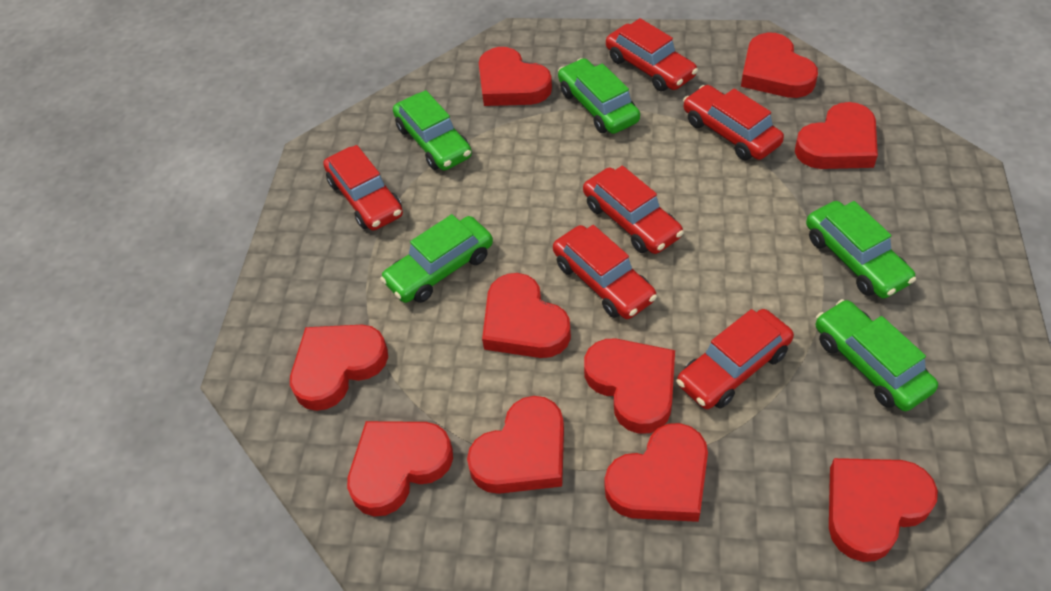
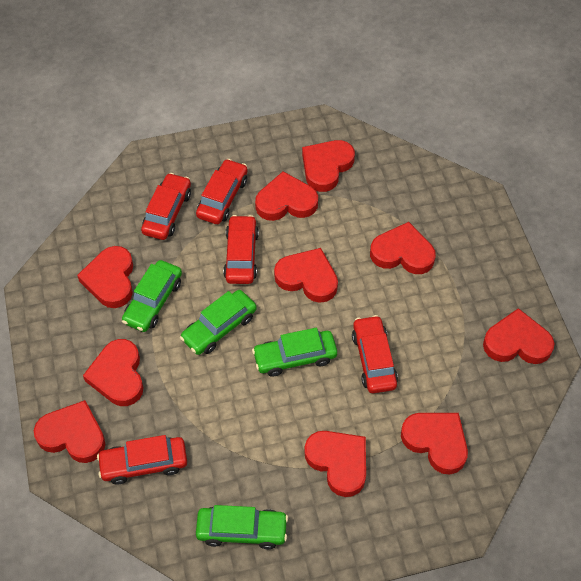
green car: 5 -> 4
red car: 6 -> 5

